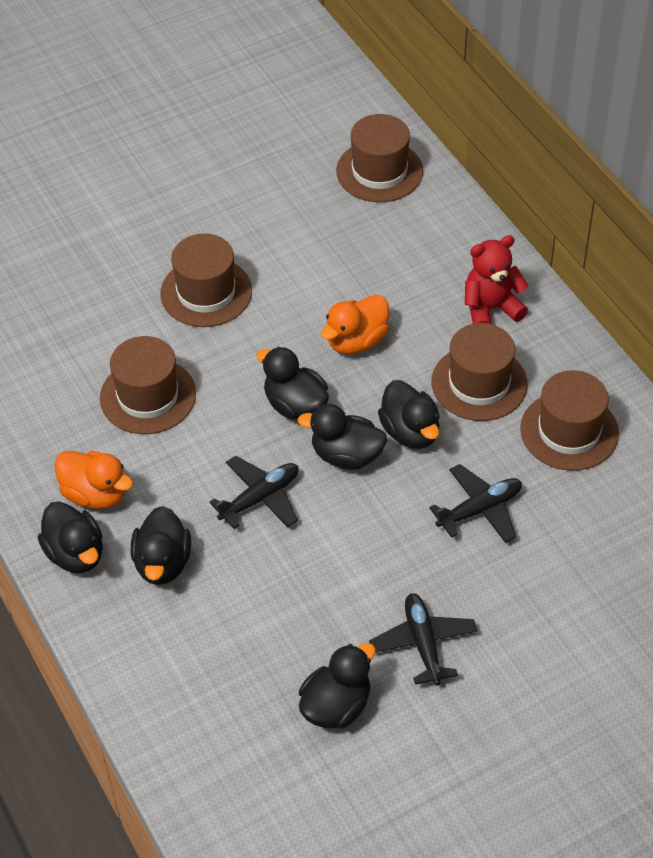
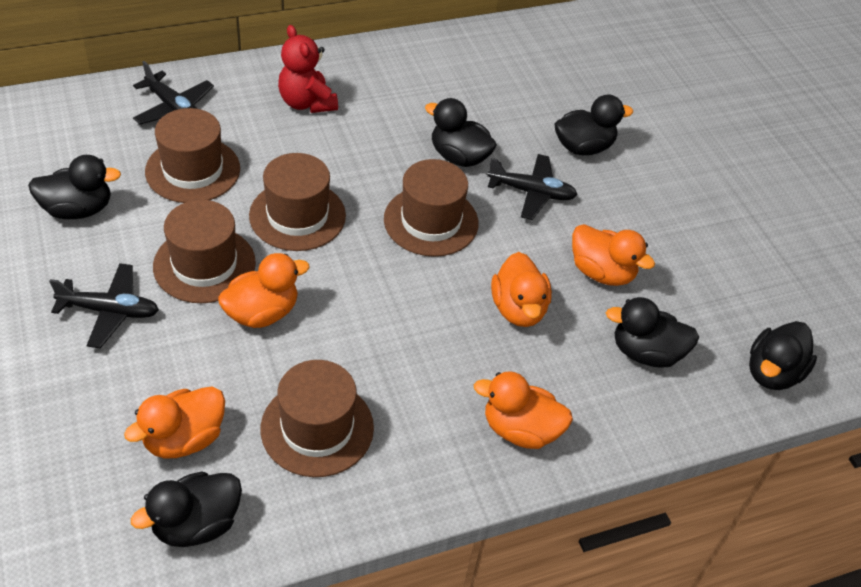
orange duck: 2 -> 5

